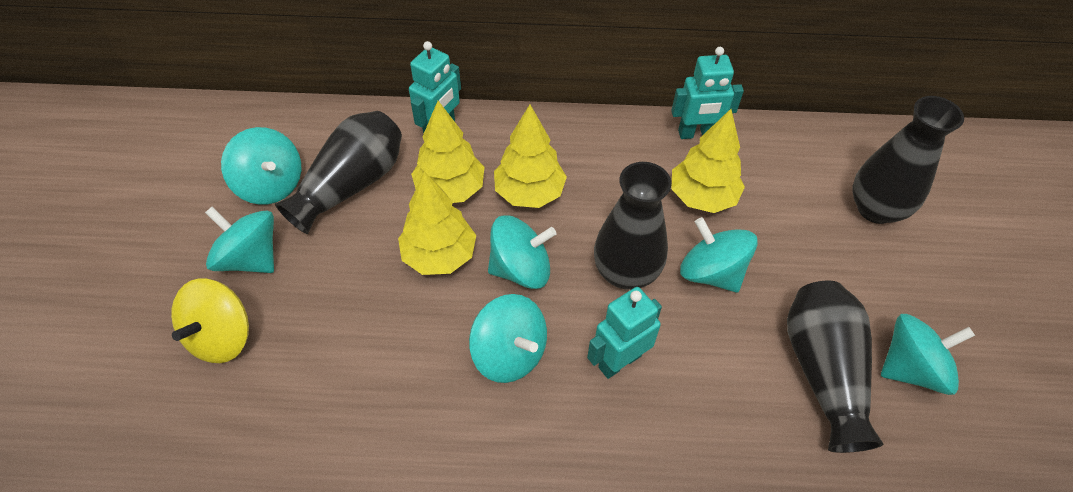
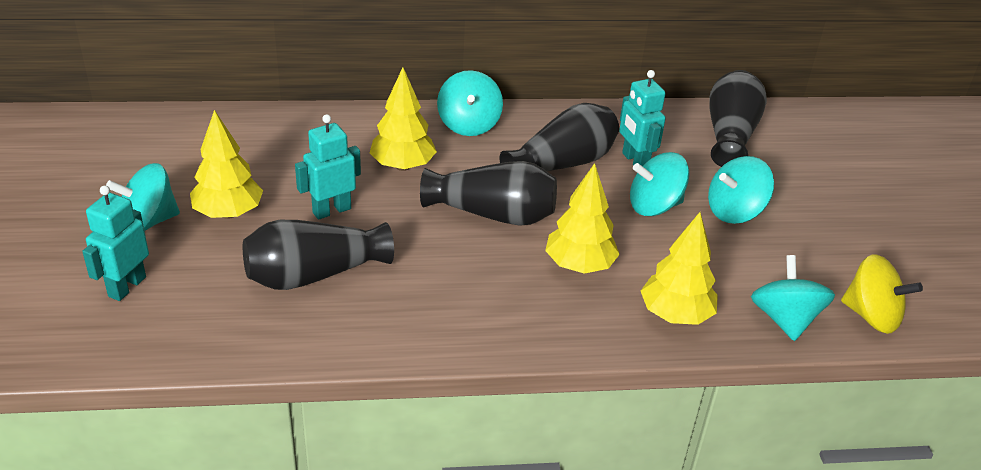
turquoise spinning top: 6 -> 5

